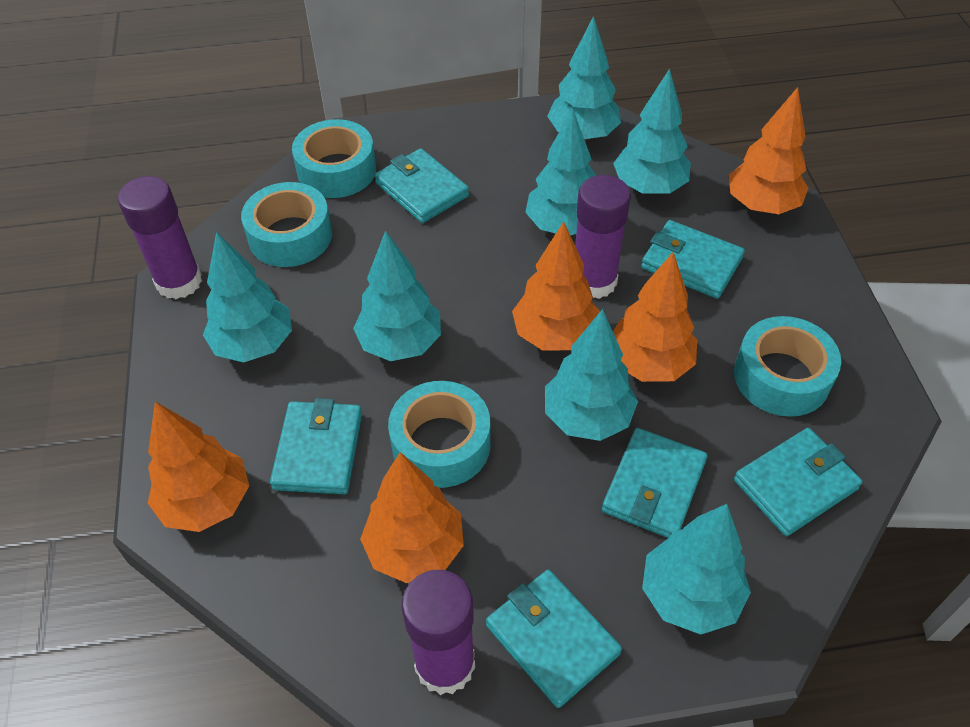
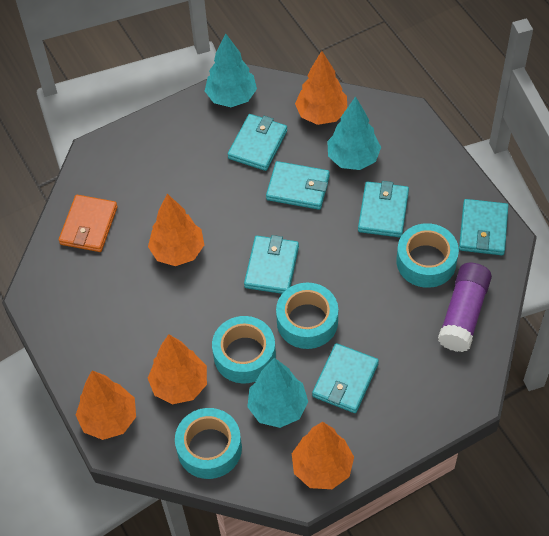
orange wallet: 0 -> 1
purple glue stick: 3 -> 1
turquoise tree: 7 -> 3

